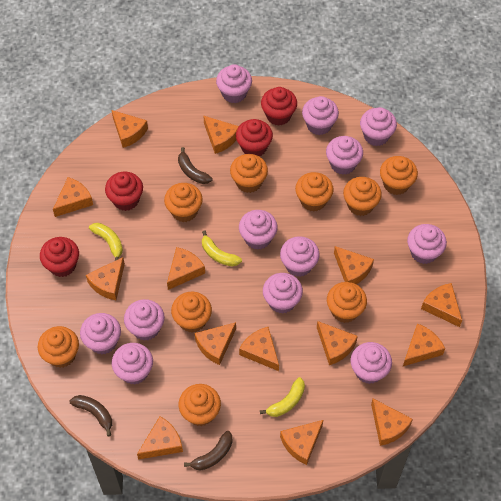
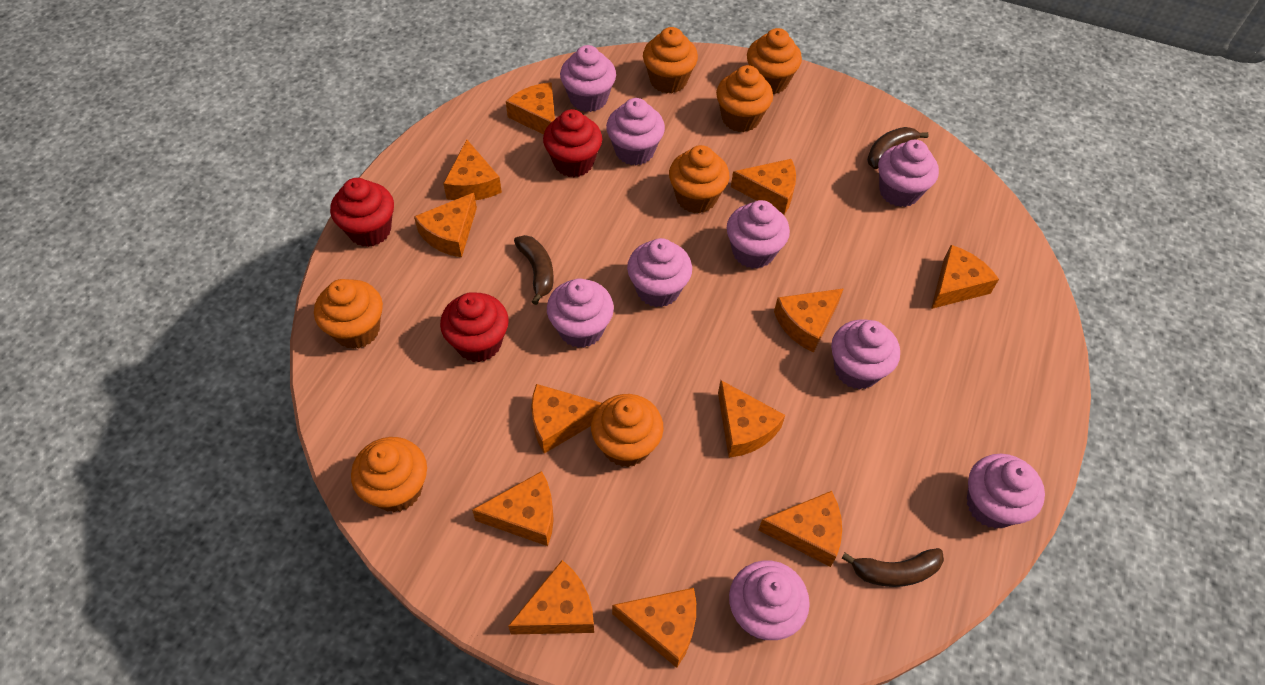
orange cheese: 14 -> 12
orange cupcake: 9 -> 7
pink cupcake: 12 -> 9
red cupcake: 4 -> 3
yellow banana: 3 -> 0

